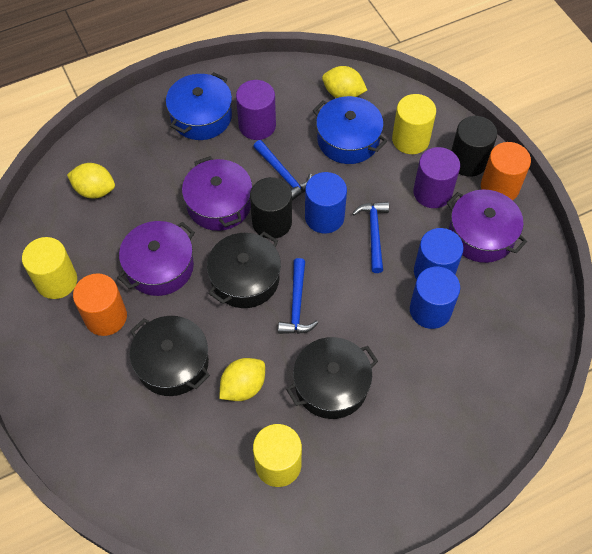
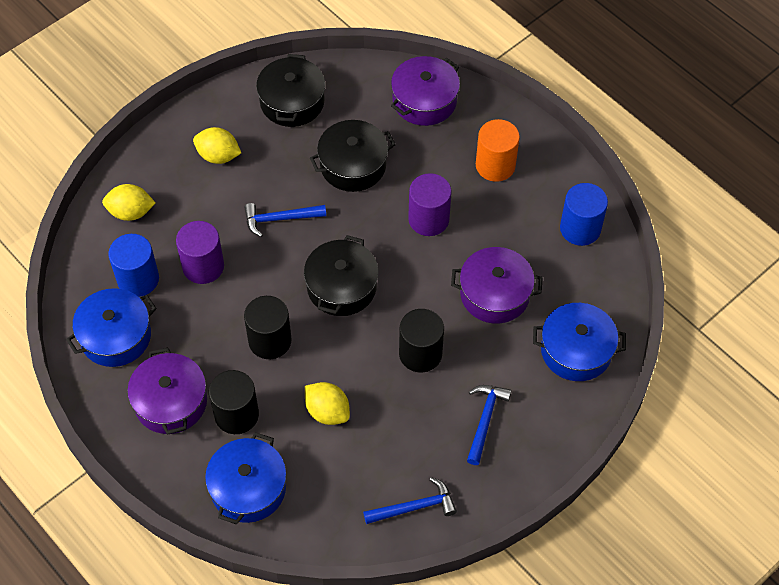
black cylinder: 2 -> 3
blue cylinder: 3 -> 2
blue pot: 2 -> 3
orange cylinder: 2 -> 1
yellow cylinder: 3 -> 0

